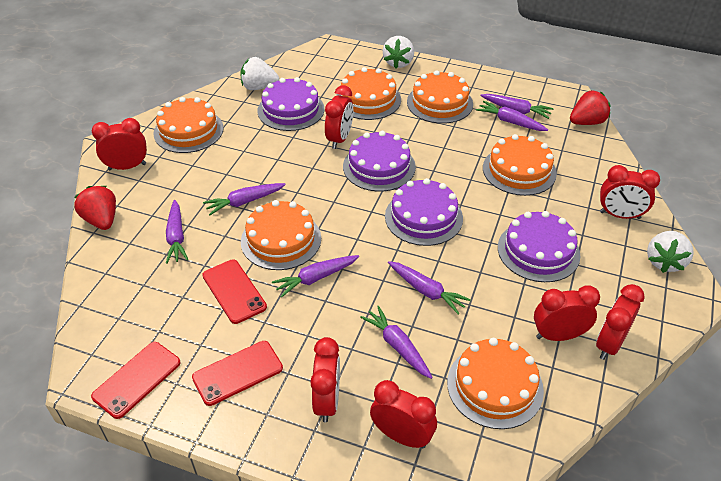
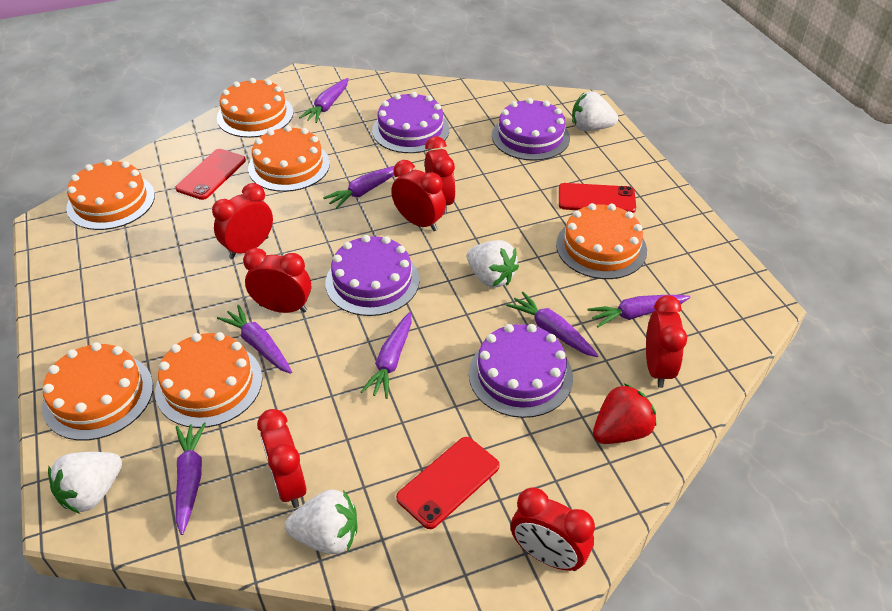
red strawberry: 2 -> 1
white strawberry: 3 -> 4

